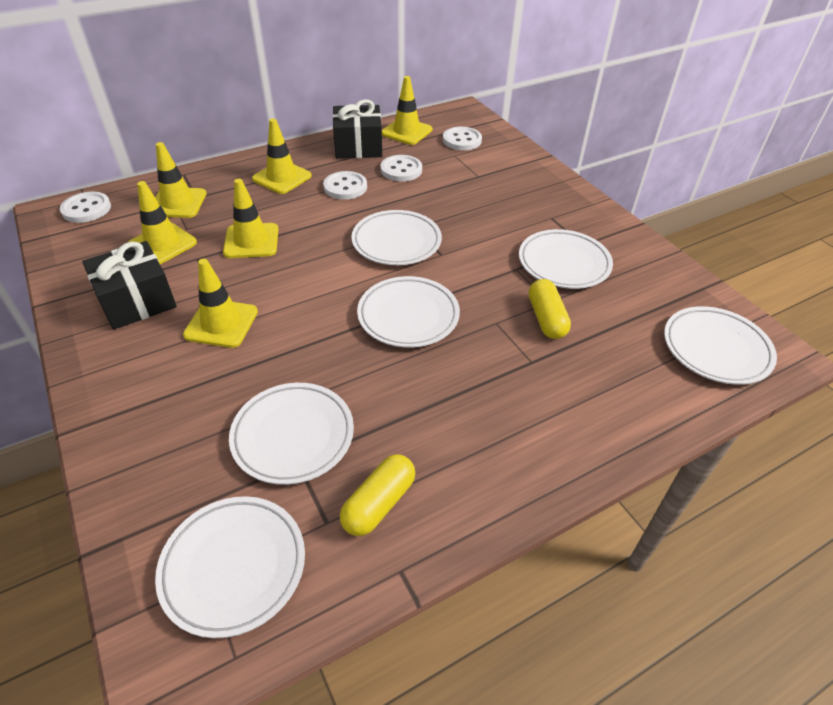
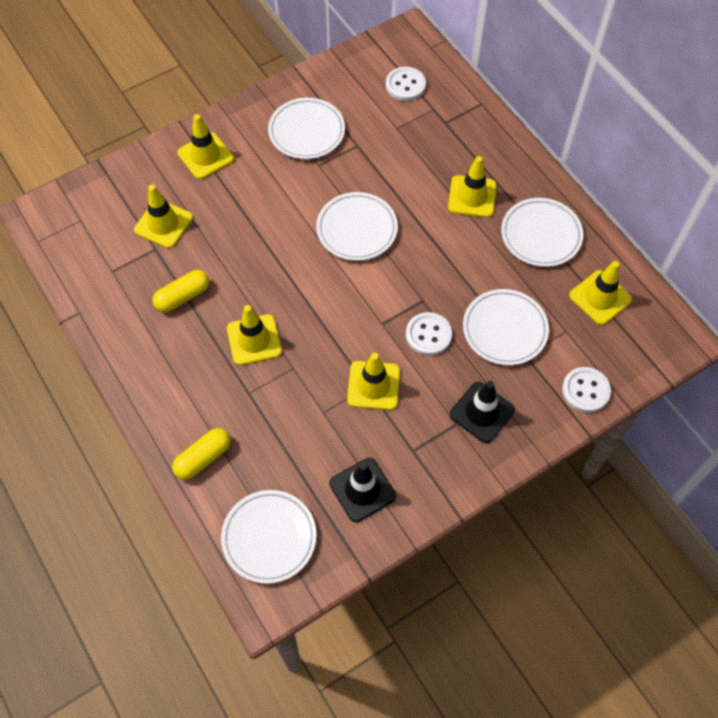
black gift: 2 -> 0
black traffic cone: 0 -> 2
white button: 4 -> 3
white plate: 6 -> 5

